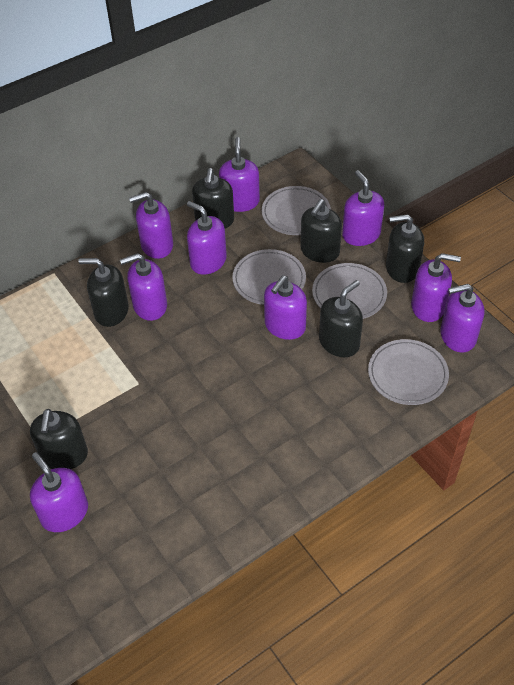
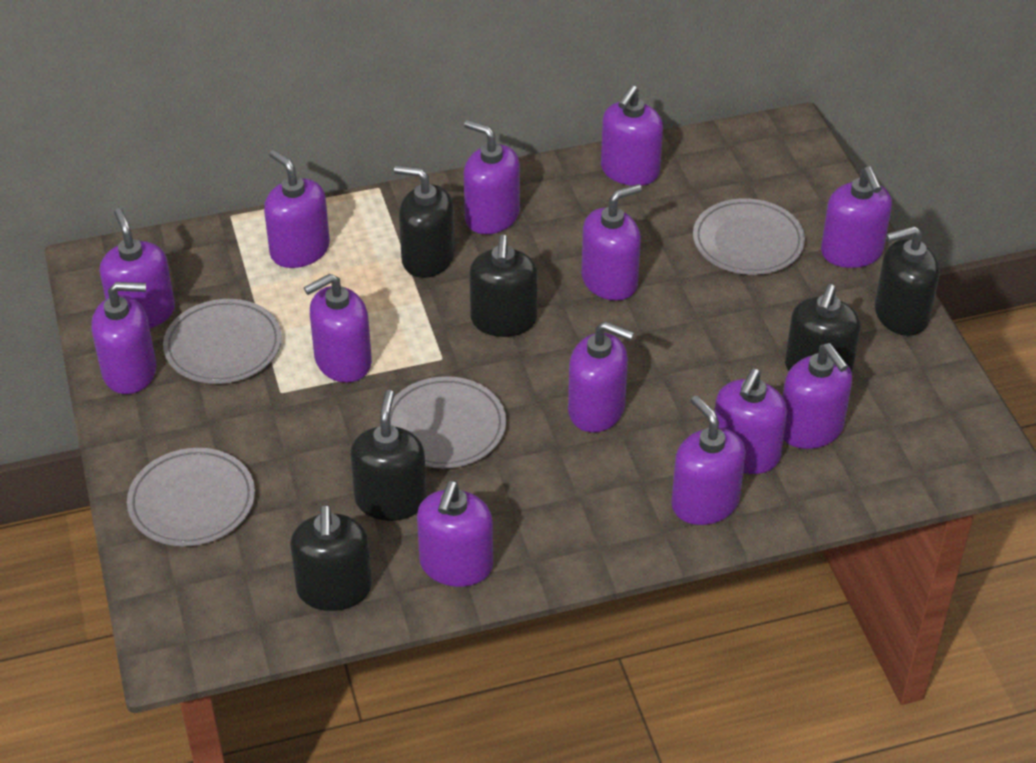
purple soap dispenser: 9 -> 13

